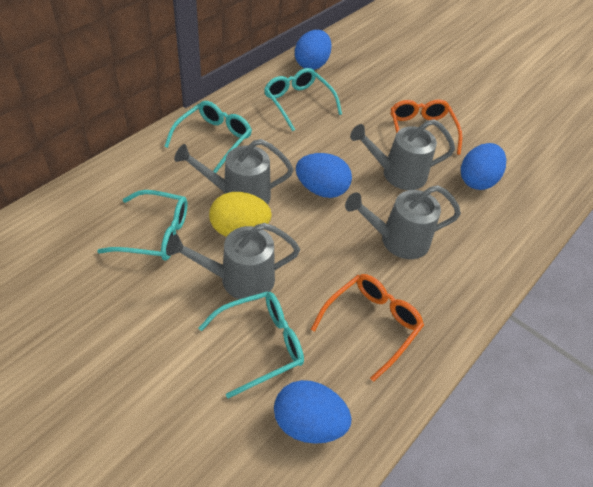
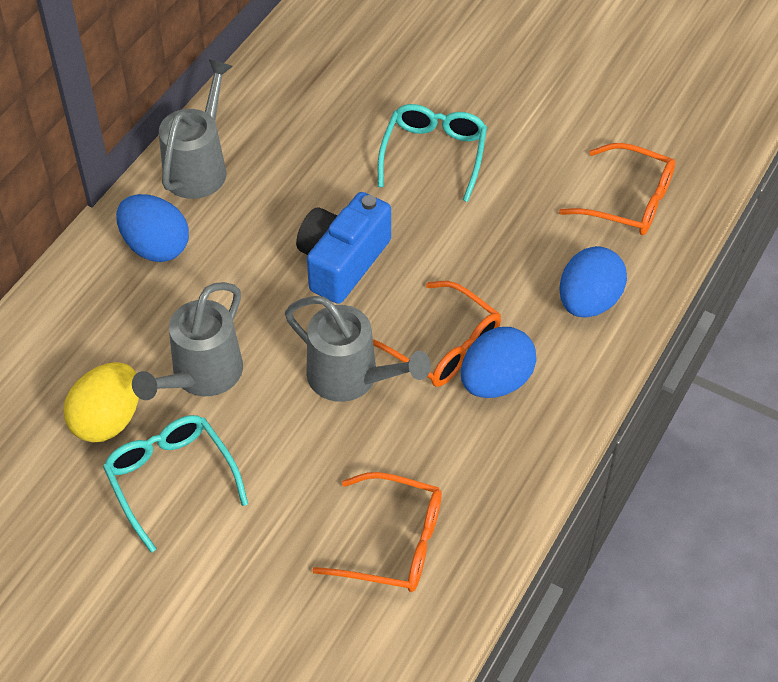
blue camera: 0 -> 1
blue egg: 4 -> 3
grey watering can: 4 -> 3
orange glasses: 2 -> 3
turquoise glasses: 4 -> 2

